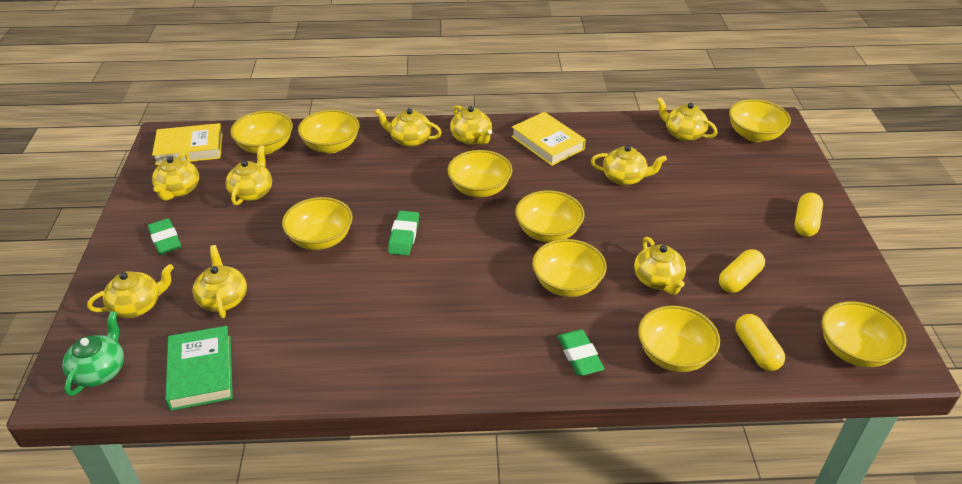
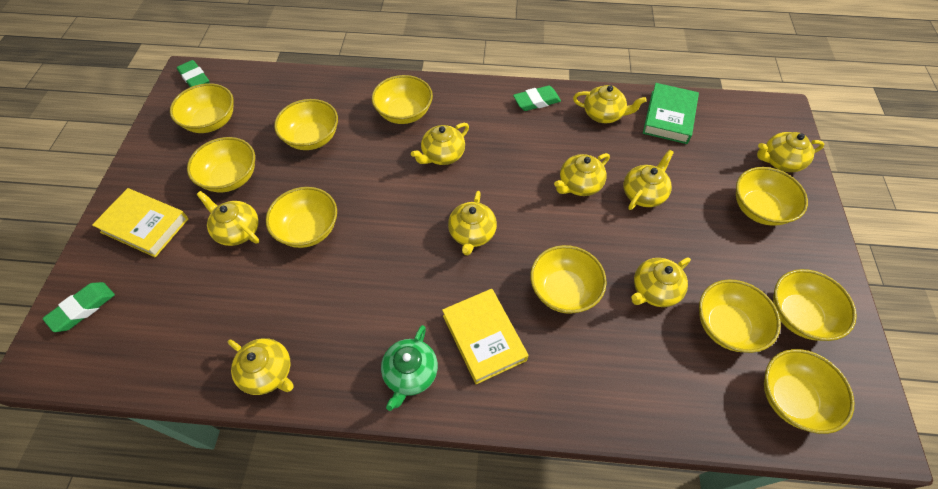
yellow bowl: 9 -> 10
yellow capsule: 3 -> 0

